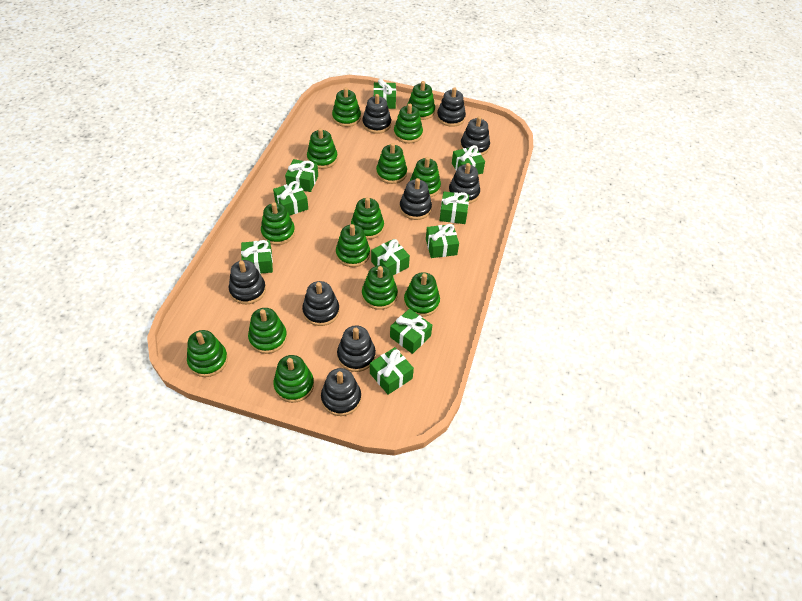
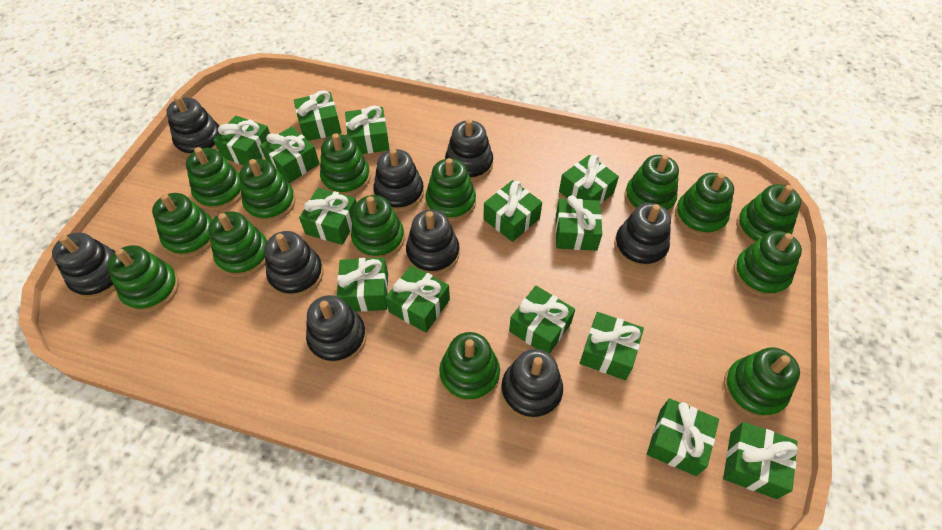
green gift: 10 -> 14

